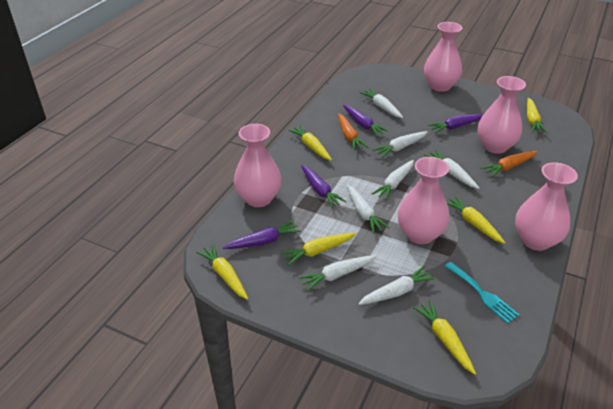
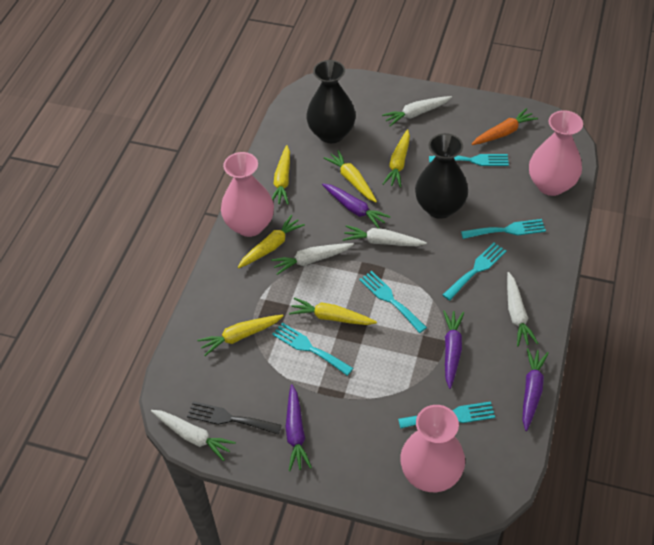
black fork: 0 -> 1
black vase: 0 -> 2
orange carrot: 2 -> 1
pink vase: 5 -> 3
turquoise fork: 1 -> 6
white carrot: 7 -> 5

